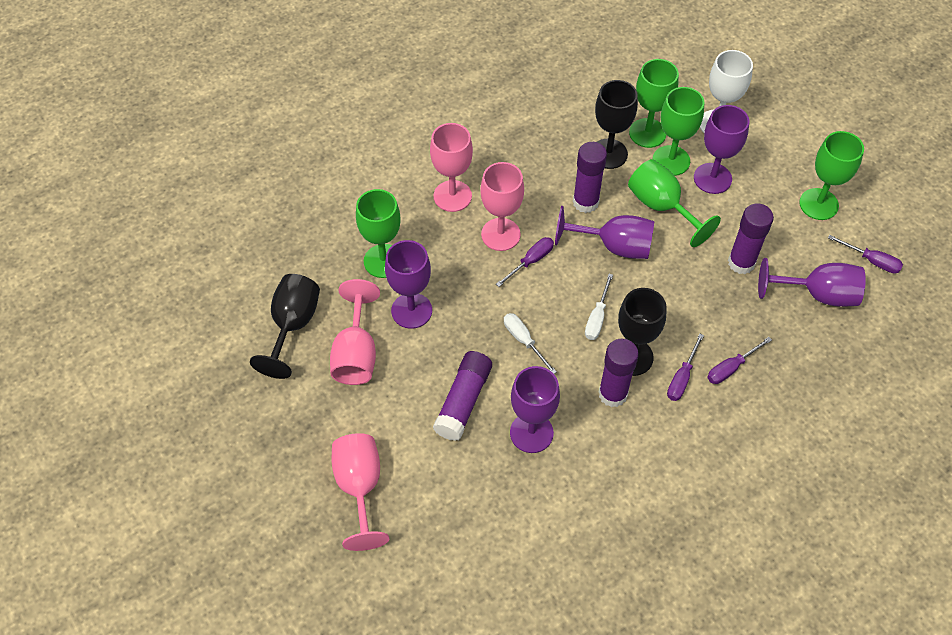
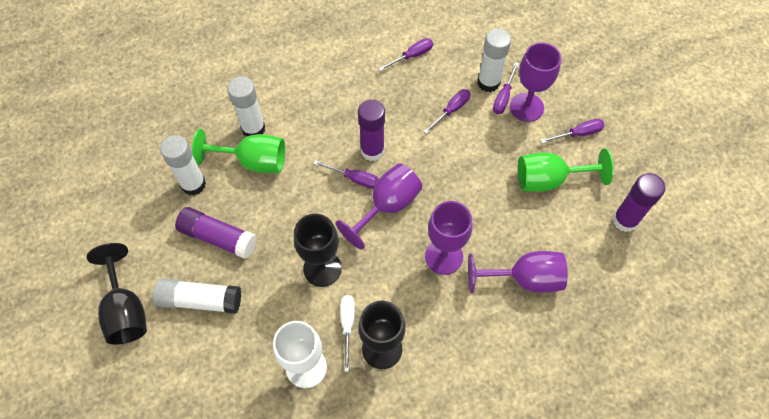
green goblet: 5 -> 2
pink goblet: 4 -> 0
purple glue stick: 4 -> 3
purple goblet: 5 -> 4
purple screwdriver: 4 -> 5
white glue stick: 0 -> 4
white screwdriver: 2 -> 1

